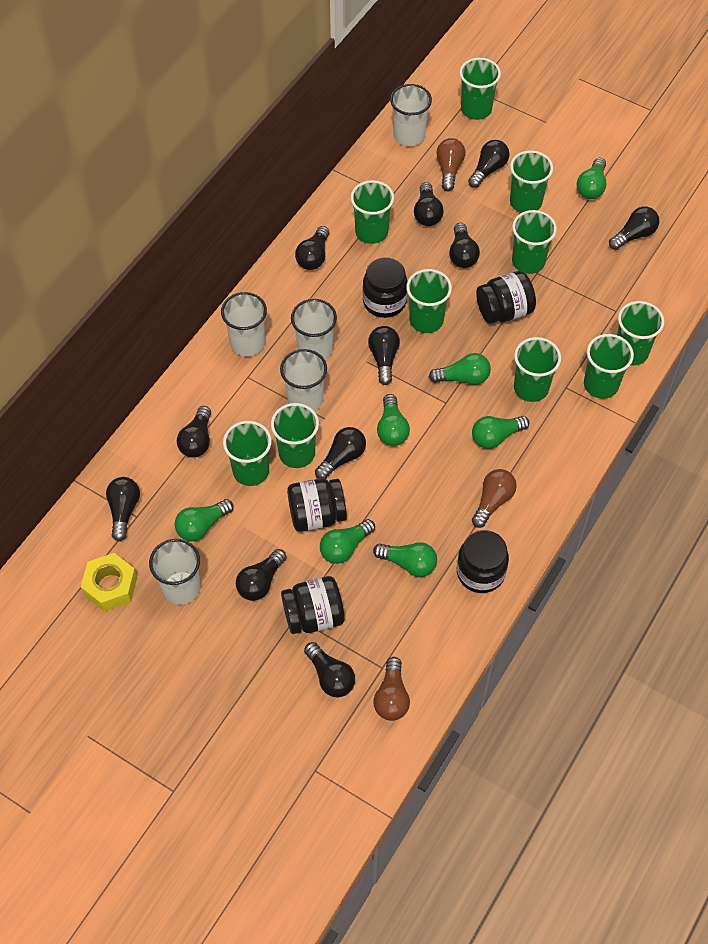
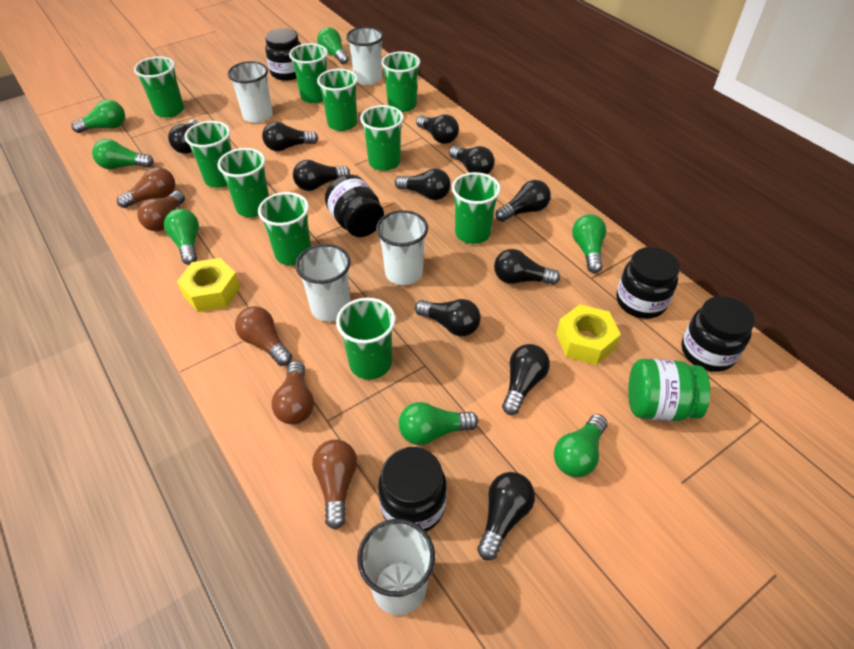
brown light bulb: 3 -> 5
green jar: 0 -> 1
yellow nut: 1 -> 2

